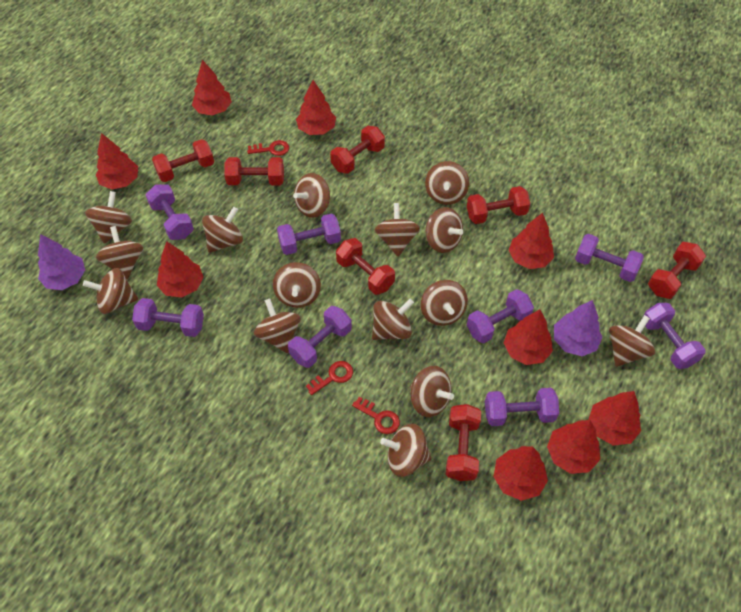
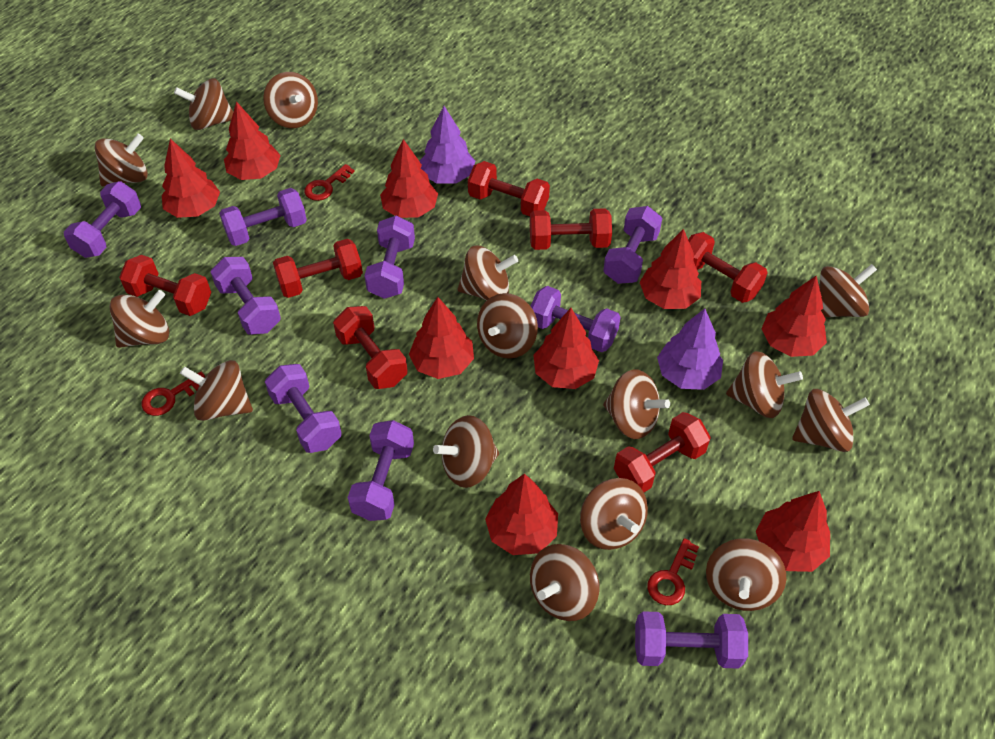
purple dumbbell: 8 -> 9

